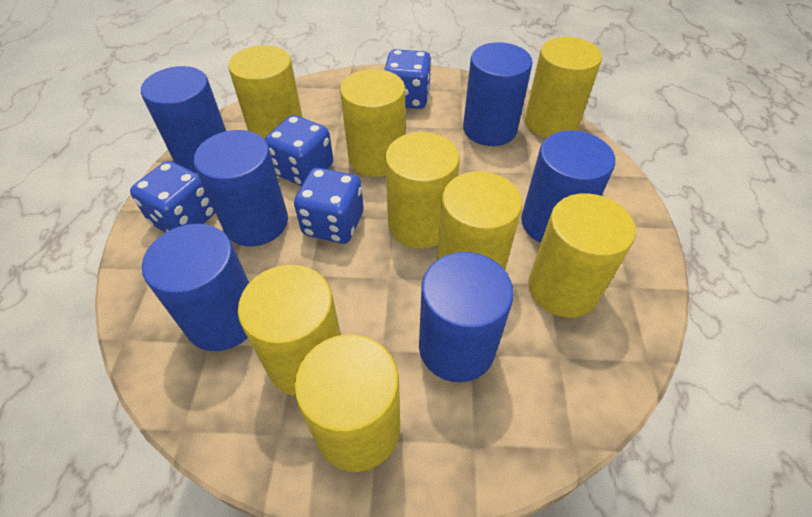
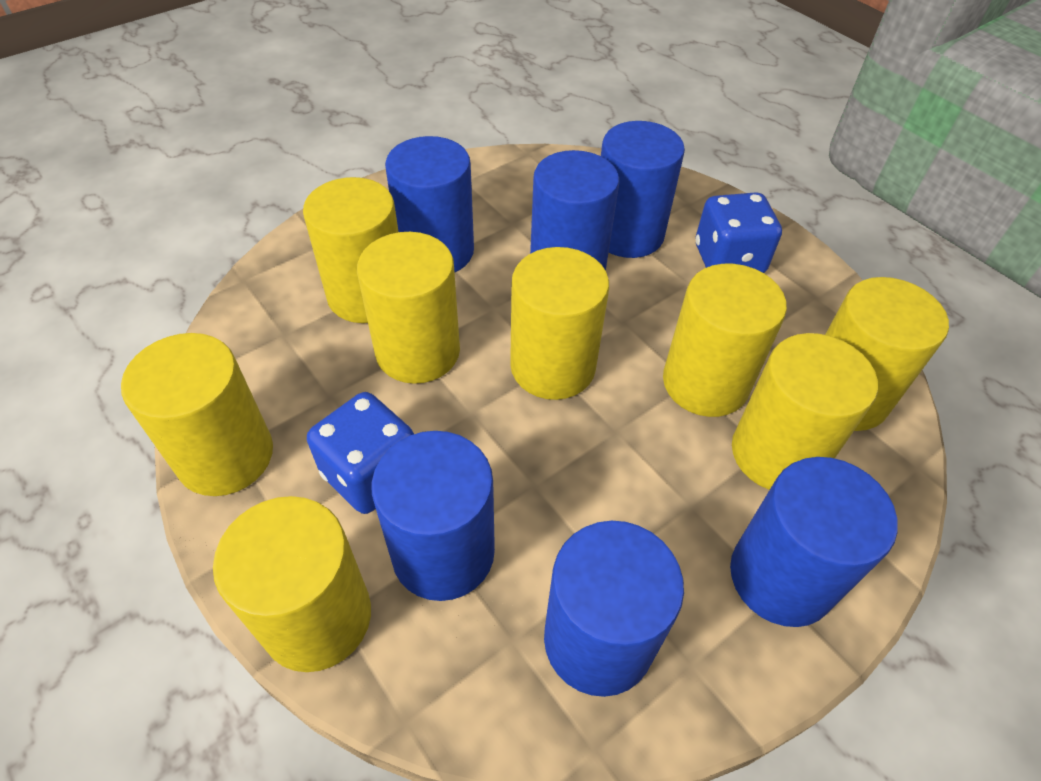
blue dice: 4 -> 2

